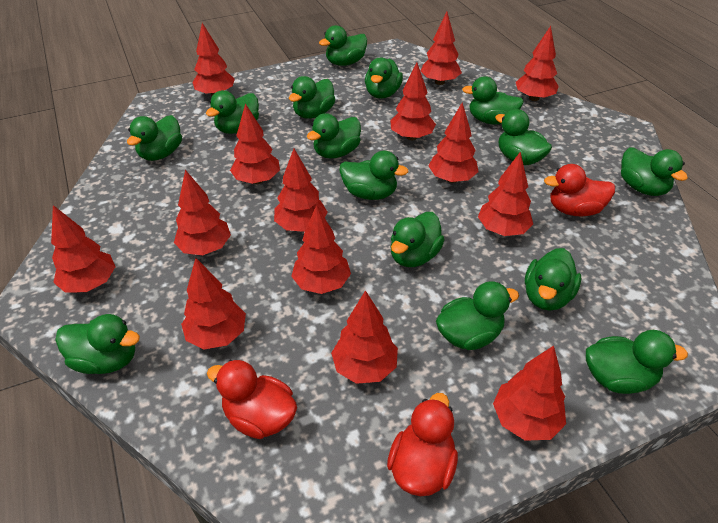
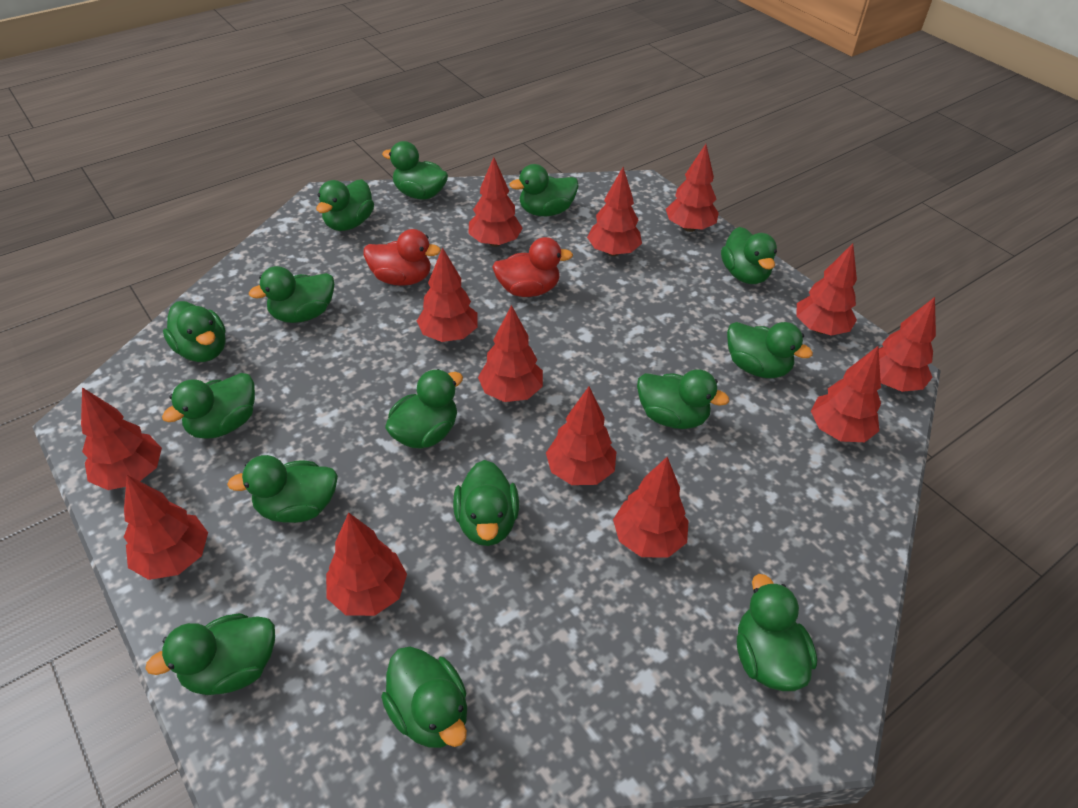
red duck: 3 -> 2
red tree: 14 -> 13

